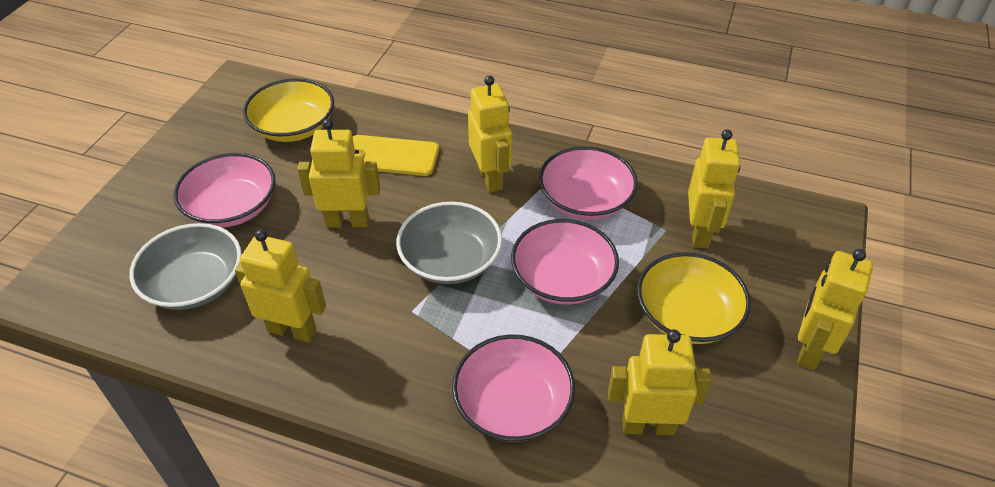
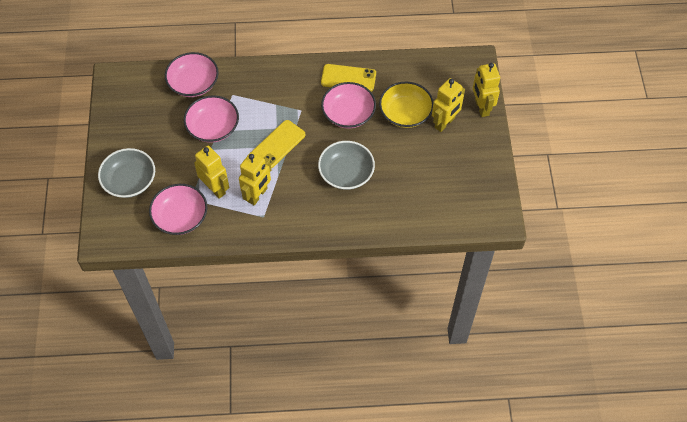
yellow bowl: 2 -> 1
yellow phone: 1 -> 2
yellow robot: 6 -> 4

